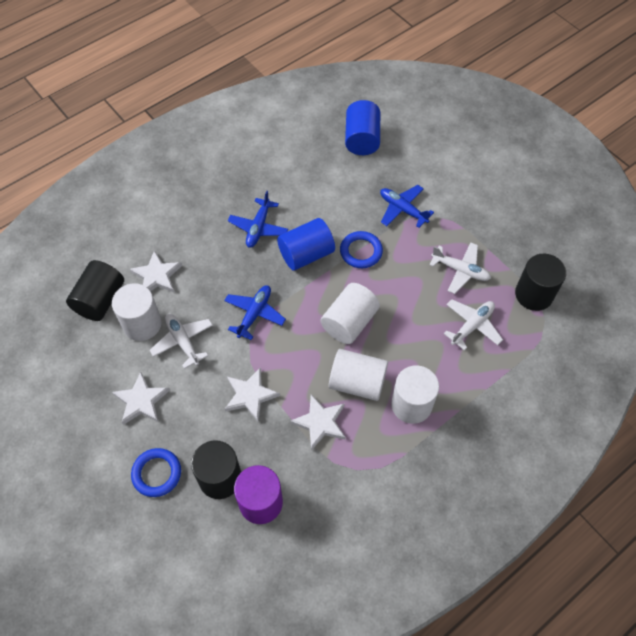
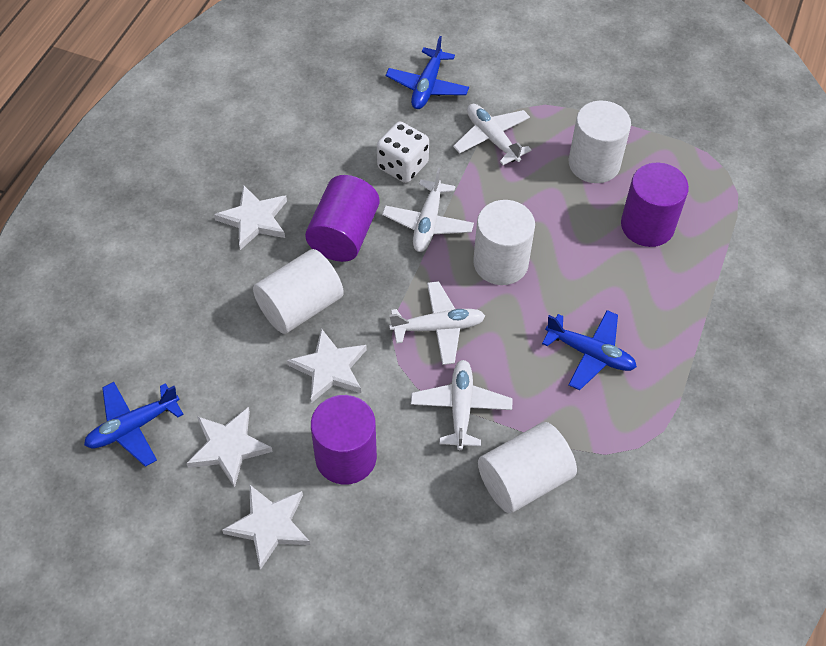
black cylinder: 3 -> 0
blue cylinder: 2 -> 0
blue ring: 2 -> 0
purple cylinder: 1 -> 3
white dice: 0 -> 1
white plane: 3 -> 4

